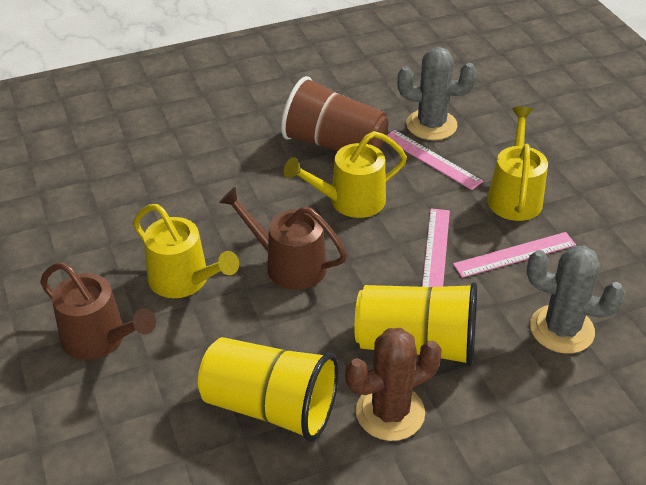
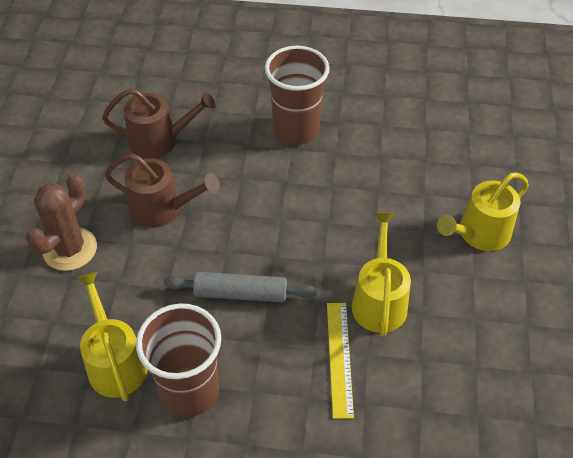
brown cup: 1 -> 2
grey cactus: 2 -> 0
grey rolling pin: 0 -> 1
pink ruler: 3 -> 0
yellow cup: 2 -> 0
yellow ruler: 0 -> 1

